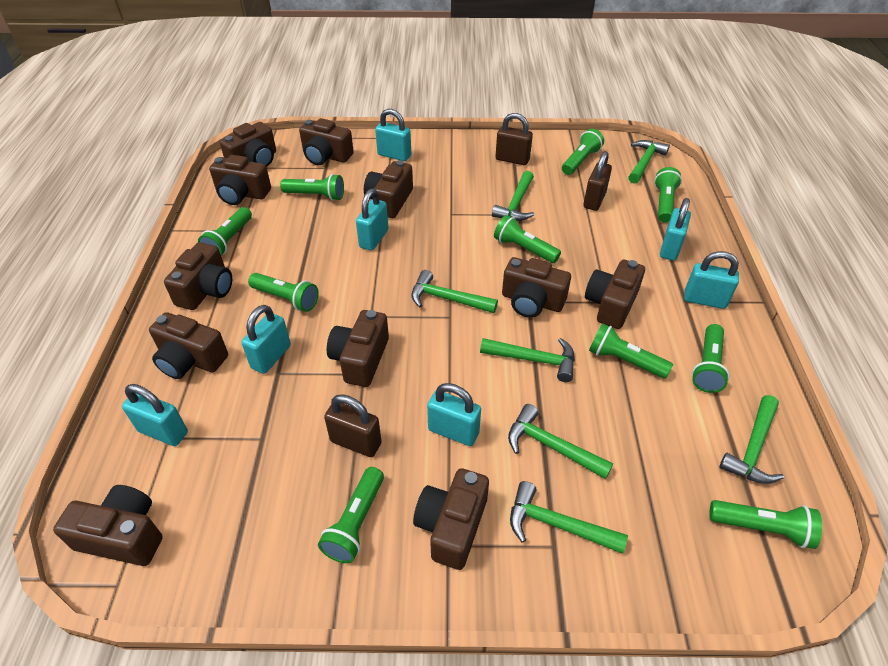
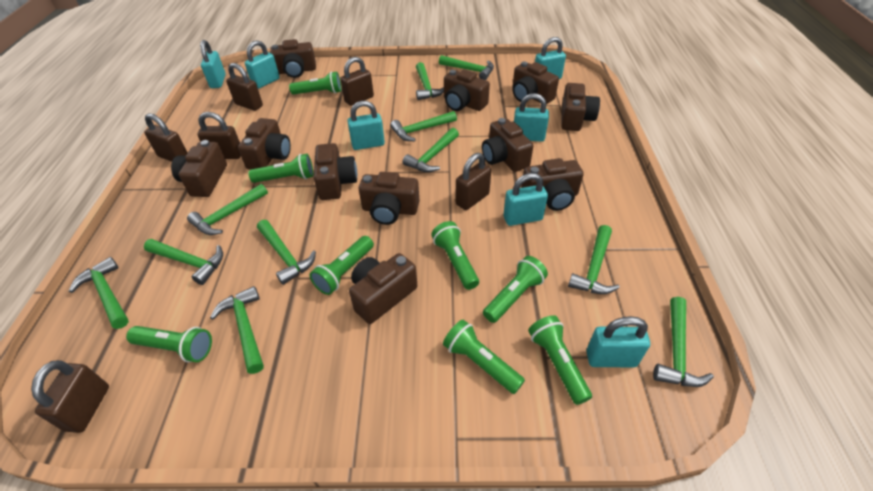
brown padlock: 3 -> 6
green flashlight: 10 -> 8
green hammer: 7 -> 11

